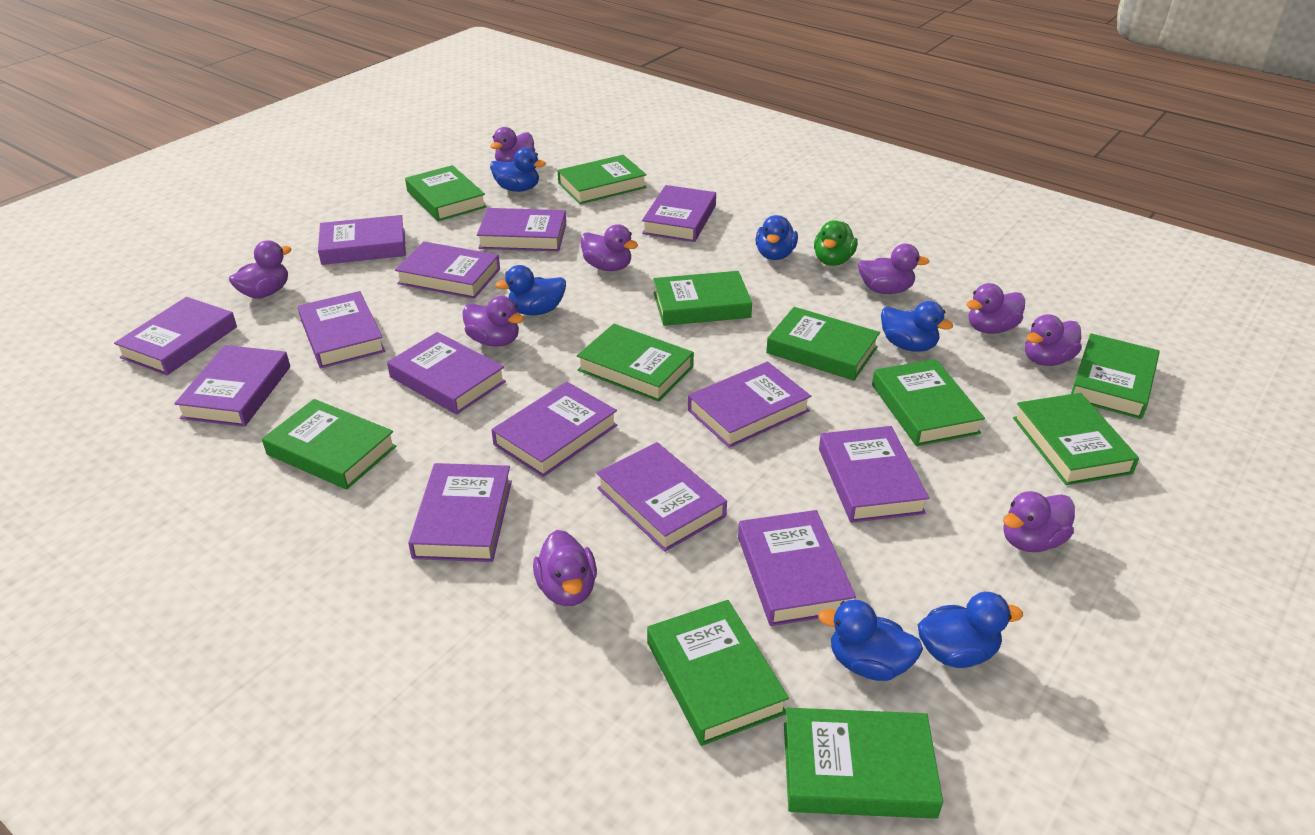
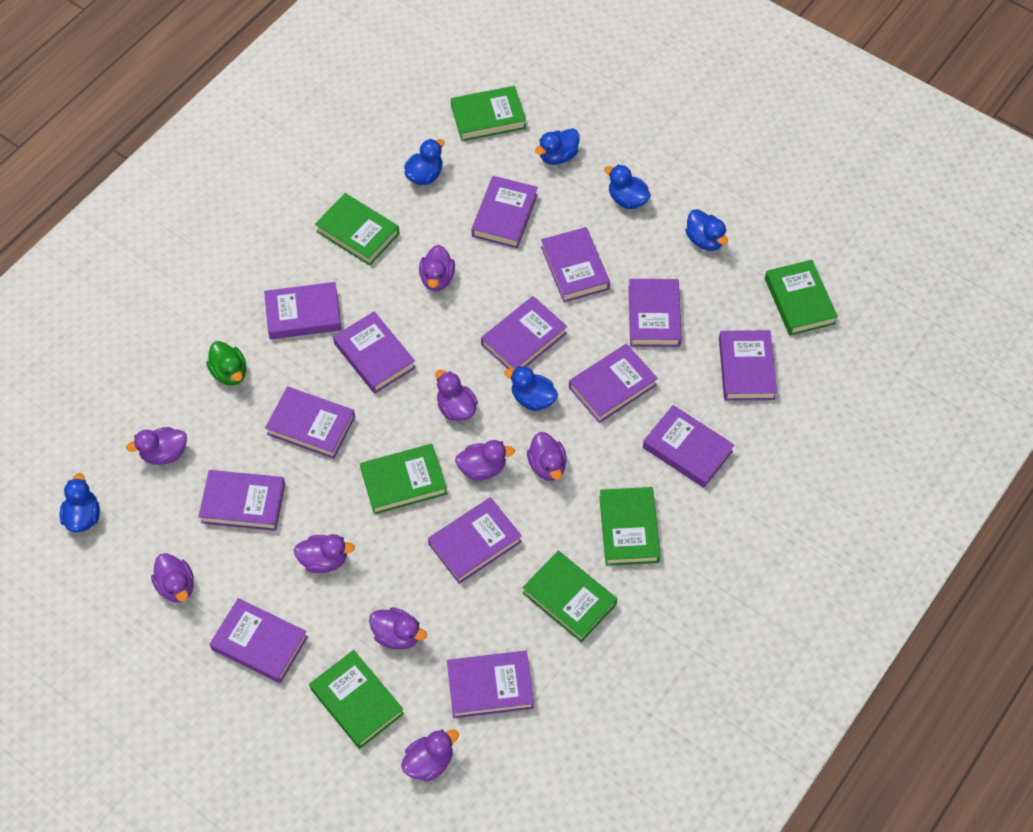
green book: 11 -> 7

